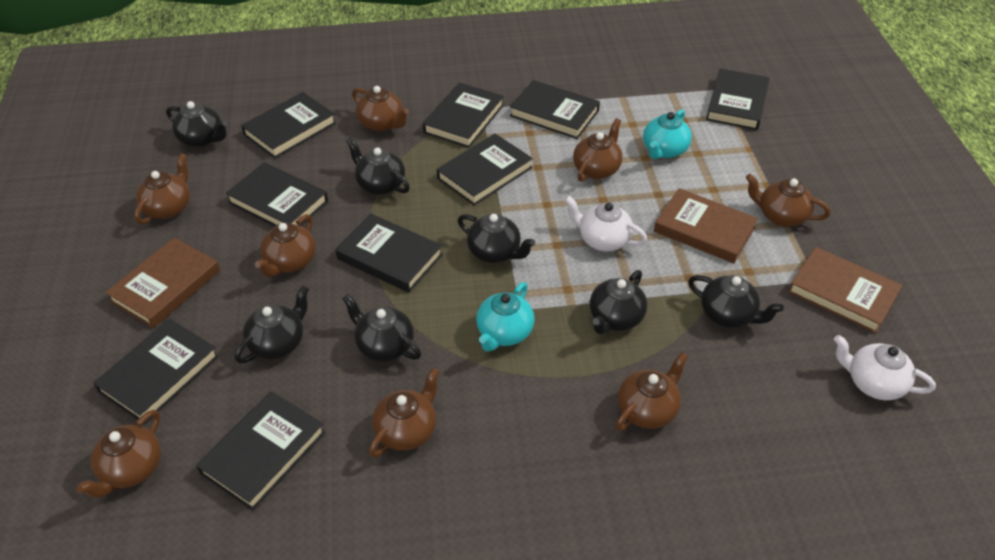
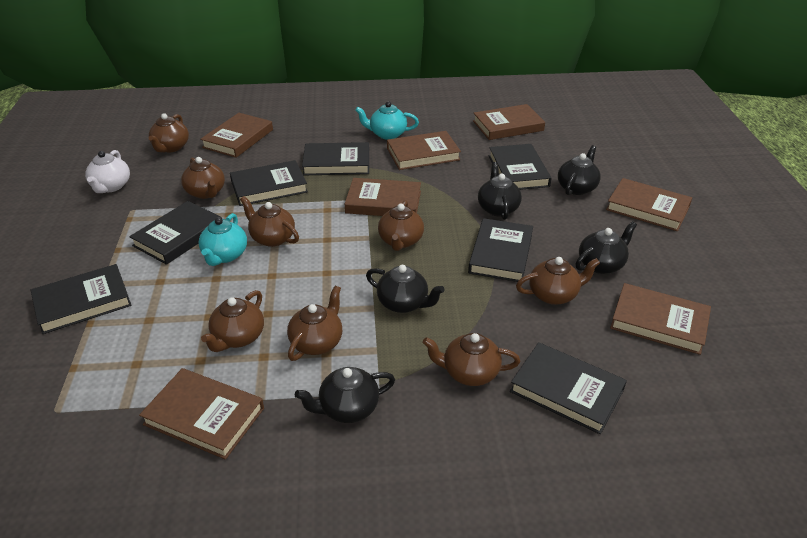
black book: 9 -> 7
black teapot: 7 -> 5
brown book: 3 -> 7
white teapot: 2 -> 1

